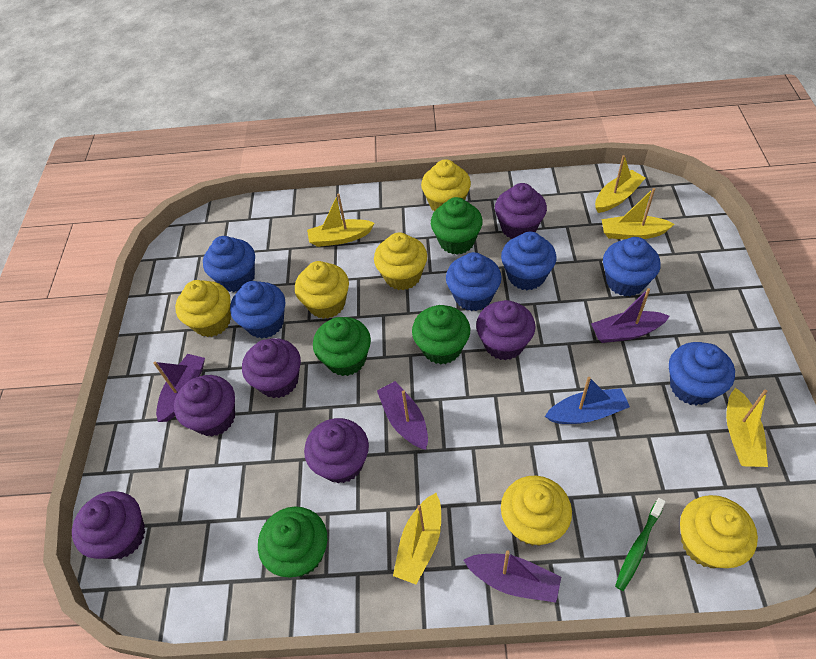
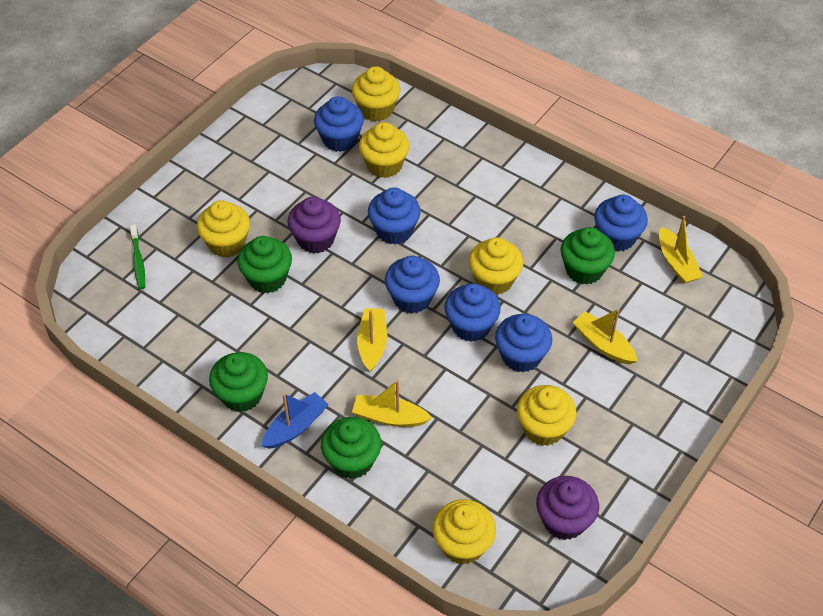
purple boat: 4 -> 0
purple cupcake: 6 -> 2
yellow boat: 5 -> 4

